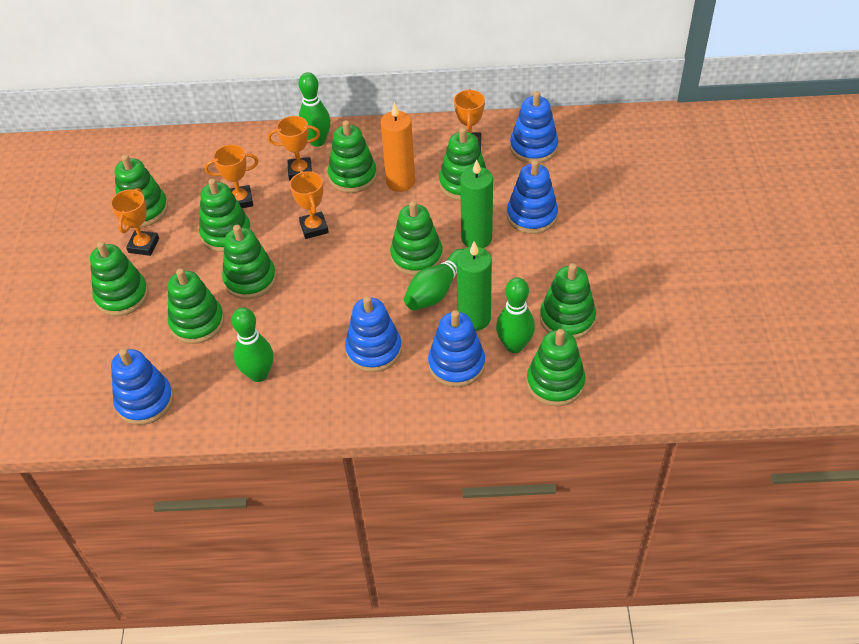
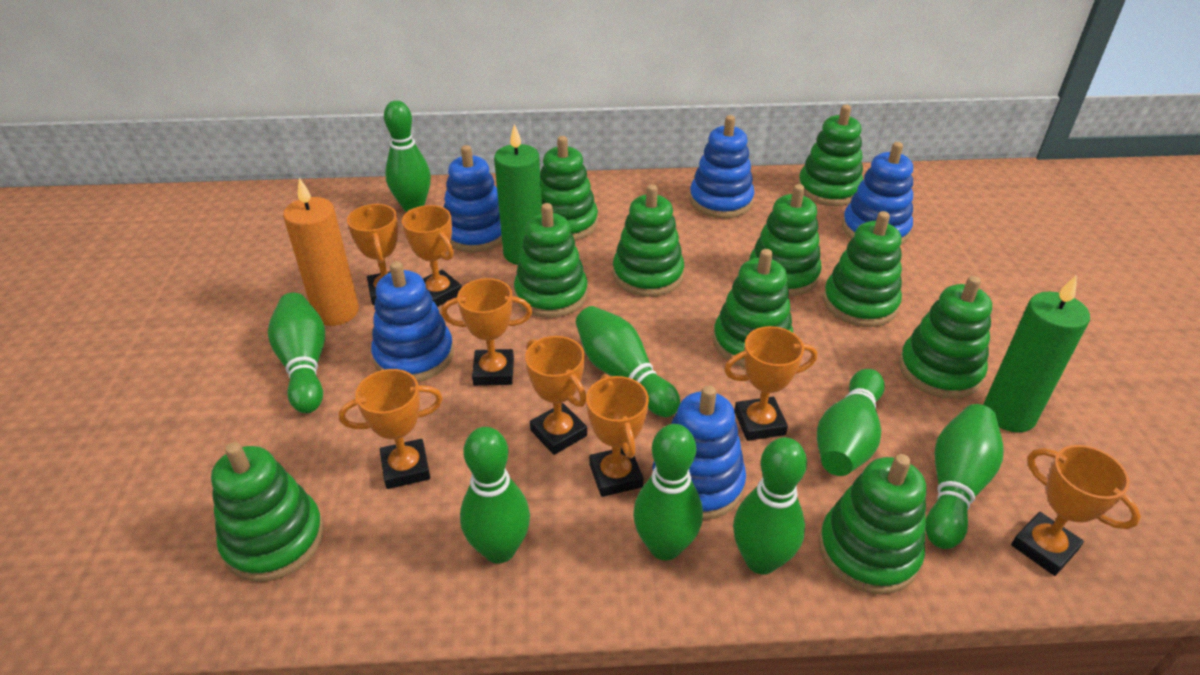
green bowling pin: 4 -> 8
orange trophy: 5 -> 8

